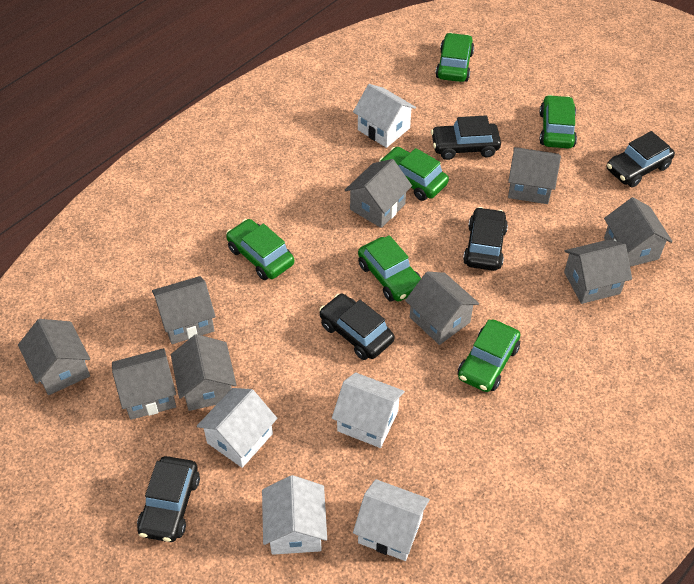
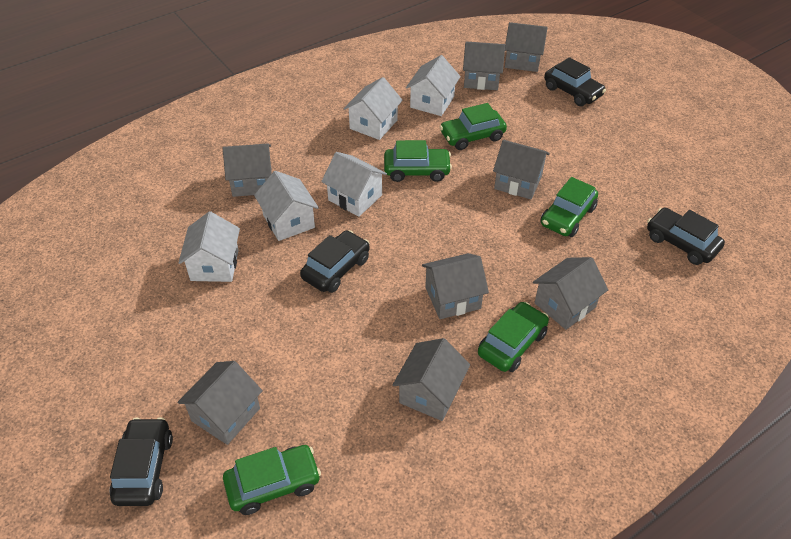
black car: 5 -> 4
green car: 6 -> 5
grey house: 9 -> 8

